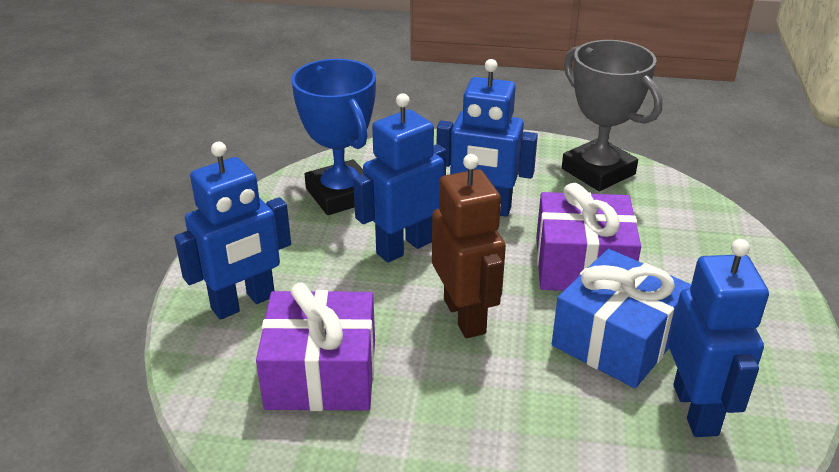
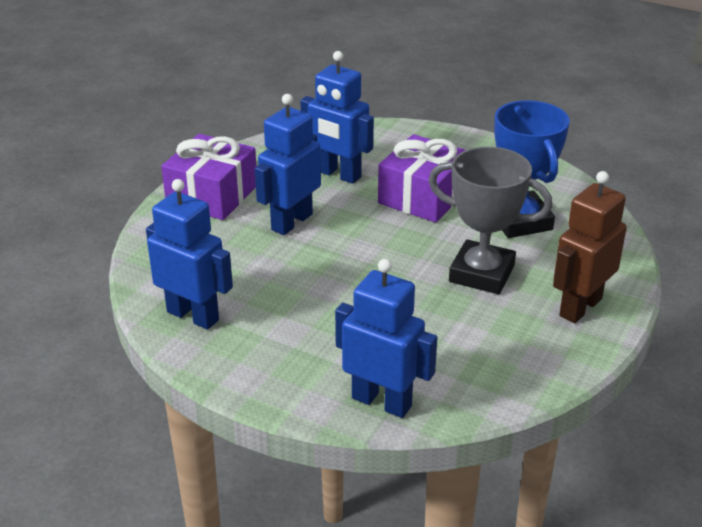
blue gift: 1 -> 0

